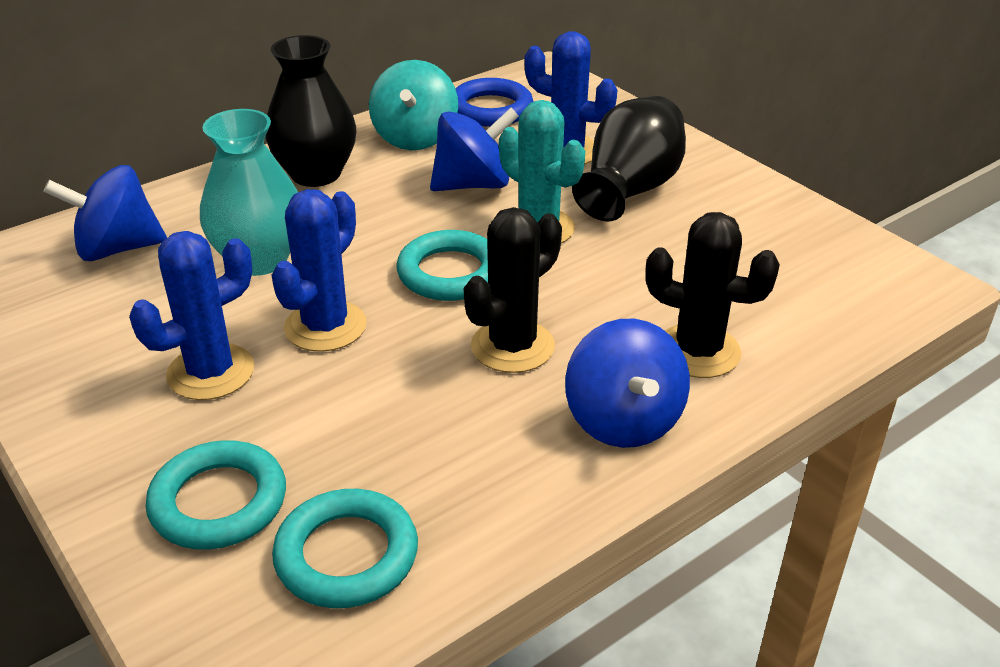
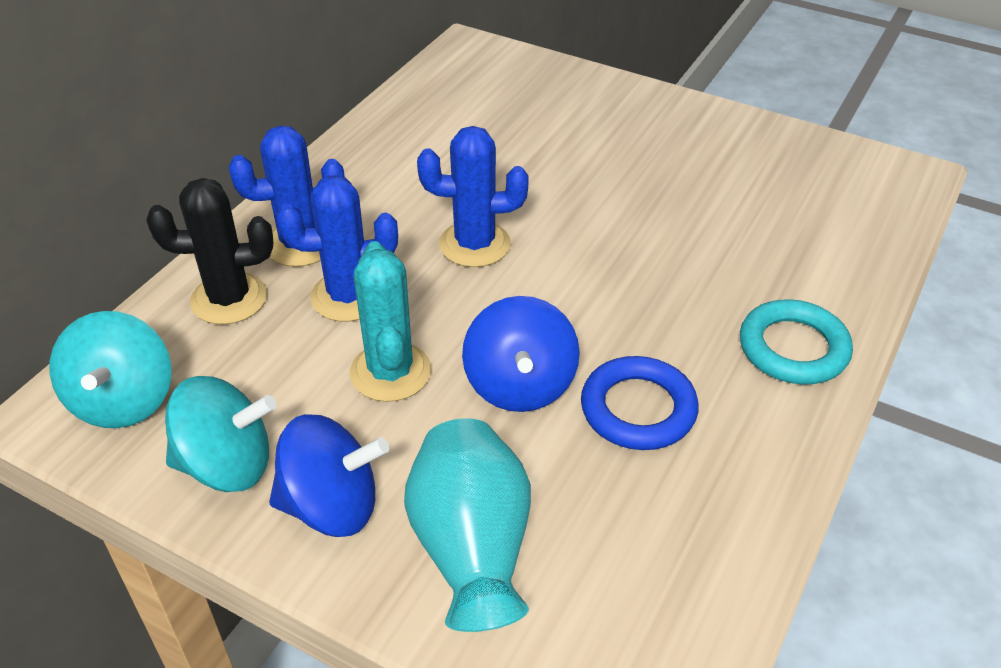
black cactus: 2 -> 1
black vase: 2 -> 0
blue spinning top: 3 -> 2
turquoise ring: 3 -> 1
turquoise spinning top: 1 -> 2

